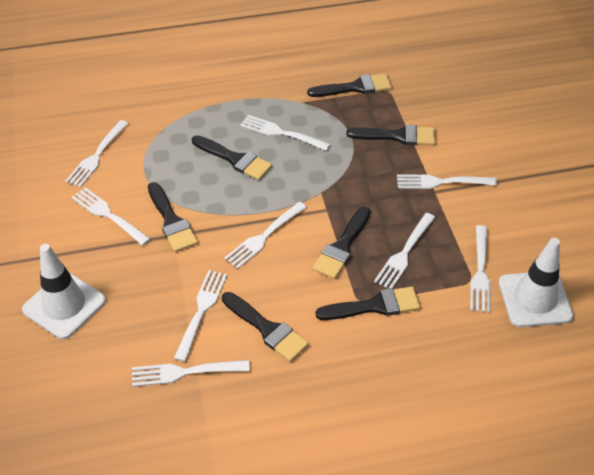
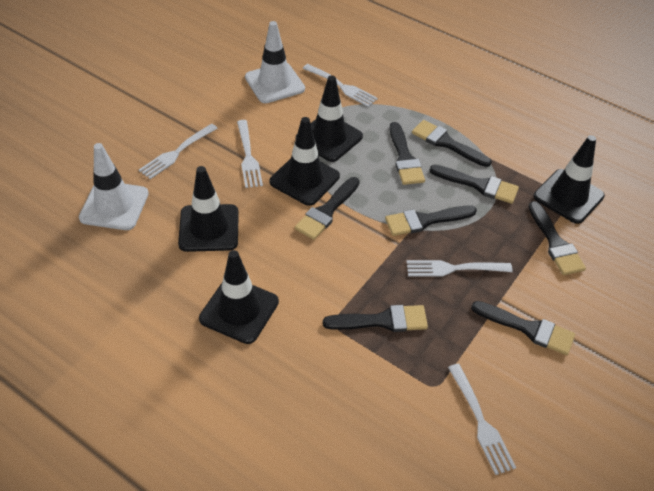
black brush: 7 -> 8
black traffic cone: 0 -> 5
white fork: 9 -> 5

